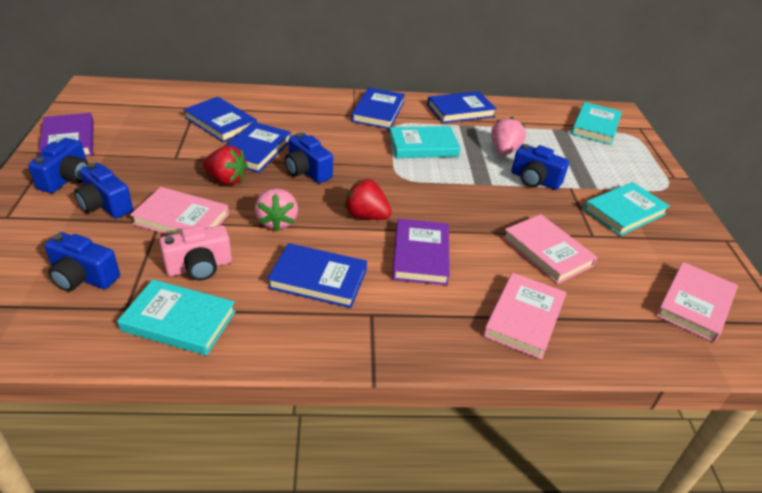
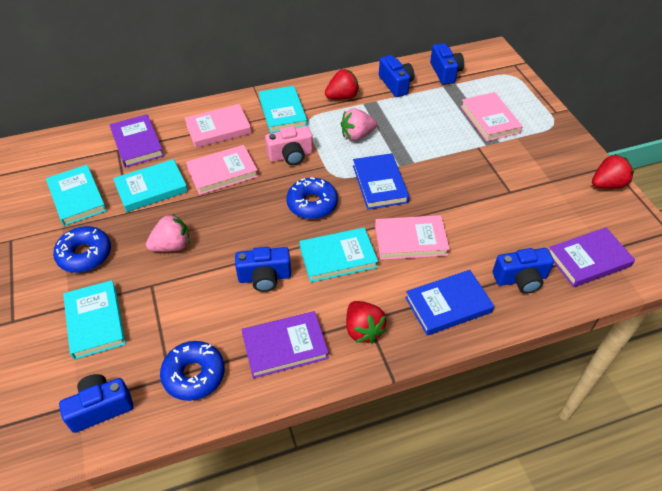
blue book: 5 -> 2
blue donut: 0 -> 3
purple book: 2 -> 3
red strawberry: 2 -> 3
turquoise book: 4 -> 5

